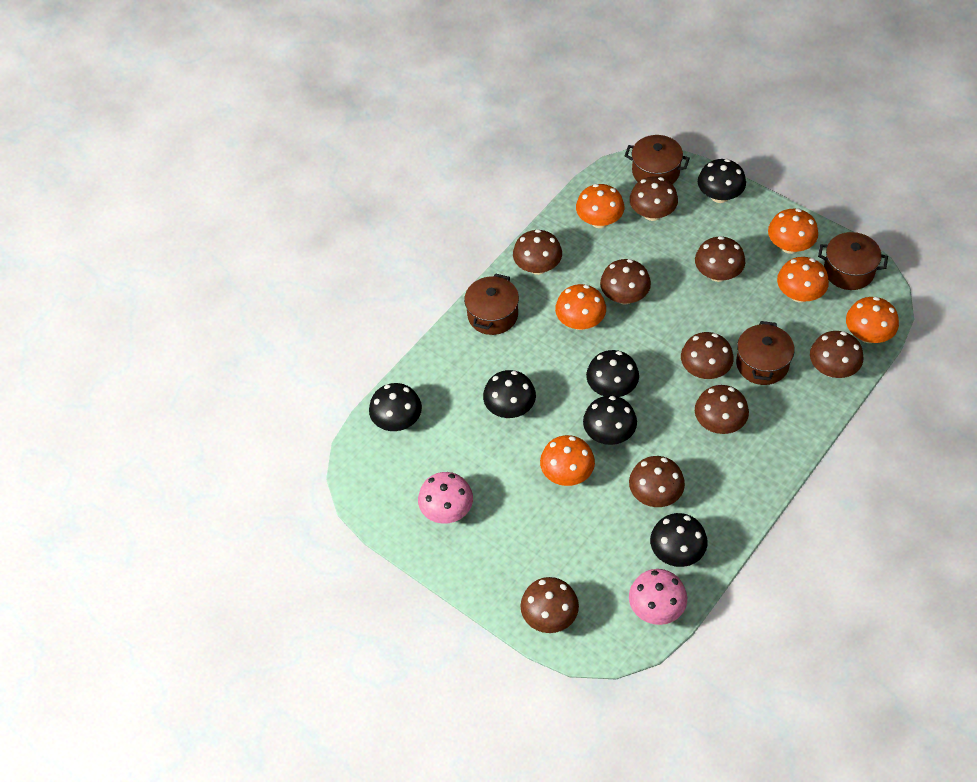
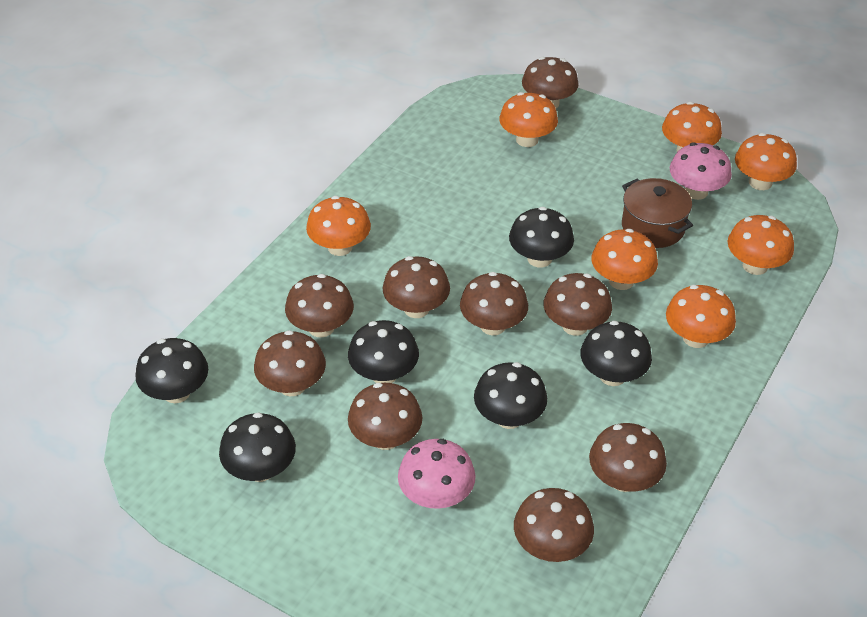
brown pot: 4 -> 1
orange mushroom: 6 -> 7

